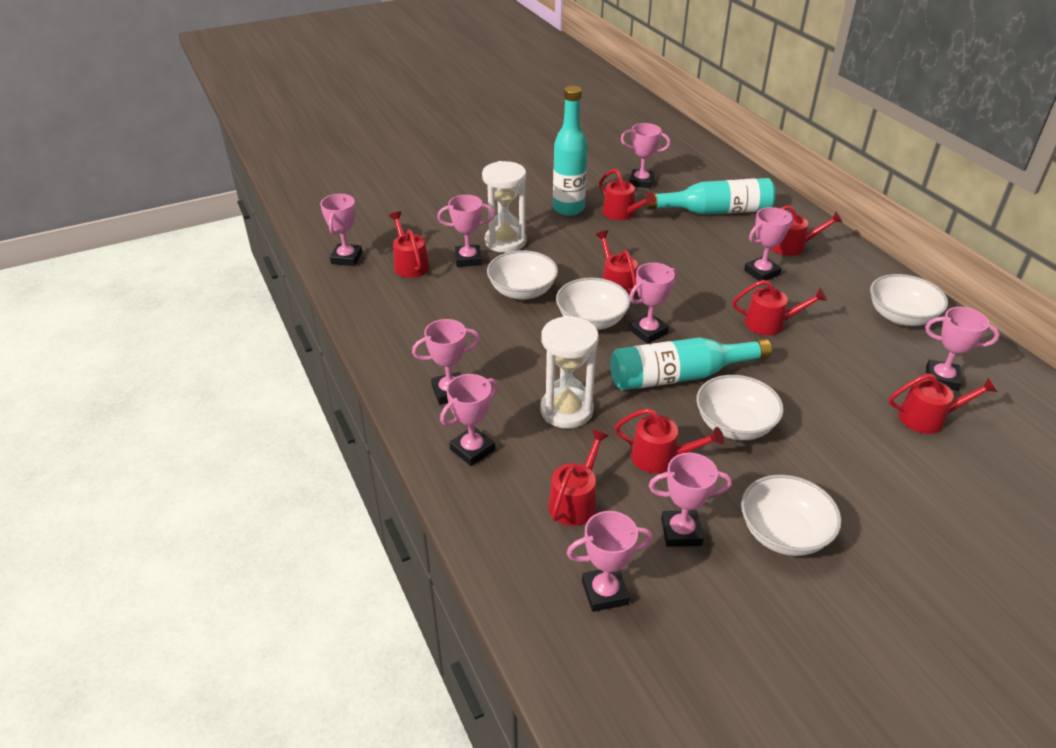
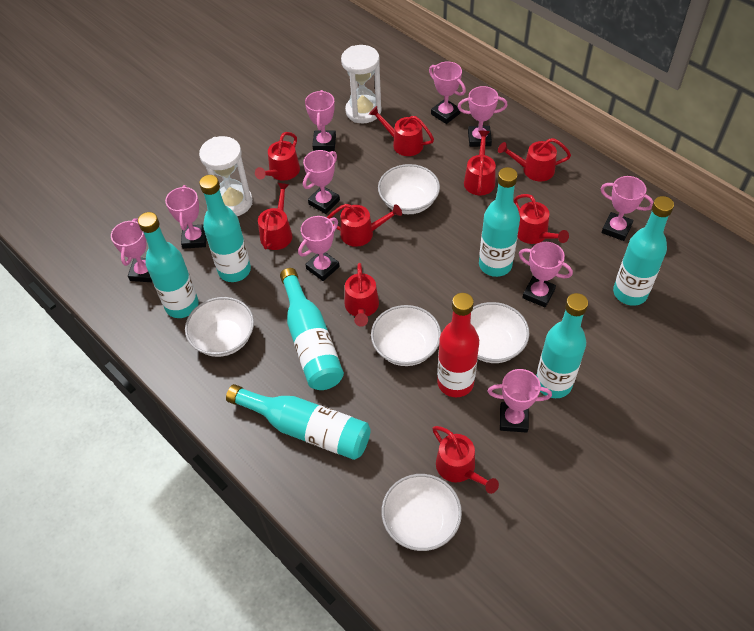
red bottle: 0 -> 1
red watering can: 8 -> 9
turquoise bottle: 3 -> 7

